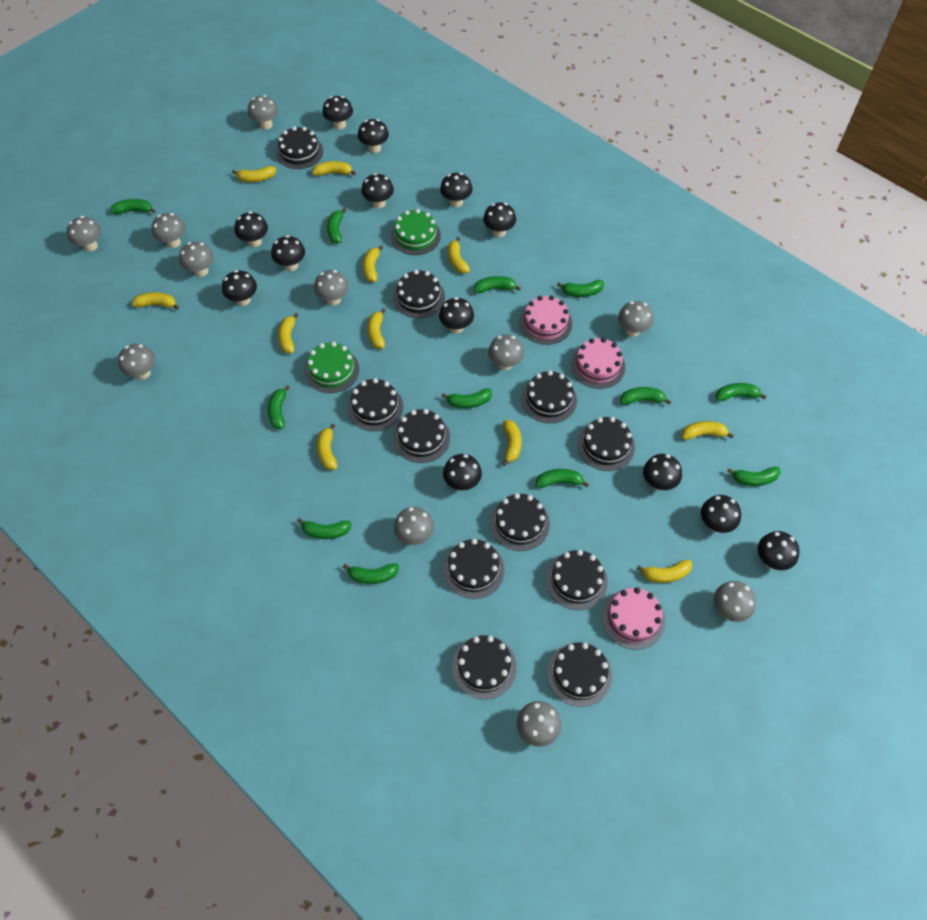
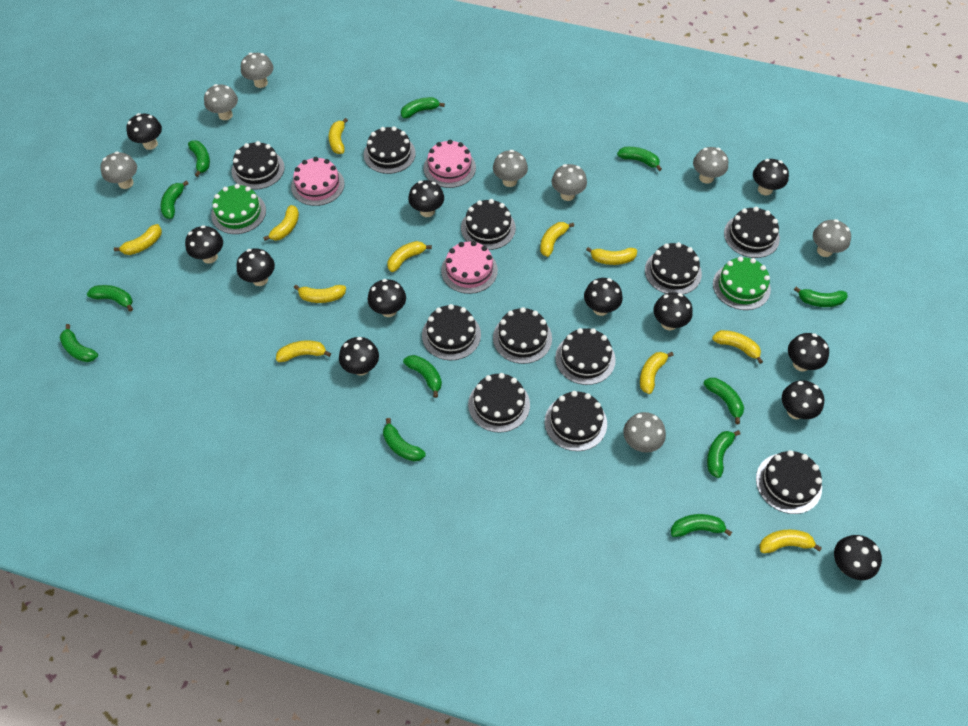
black mushroom: 13 -> 12
grey mushroom: 11 -> 8

